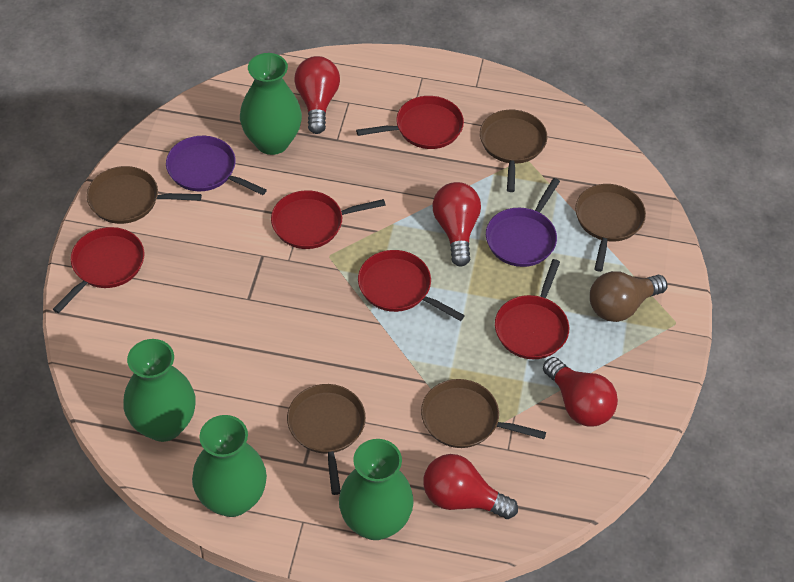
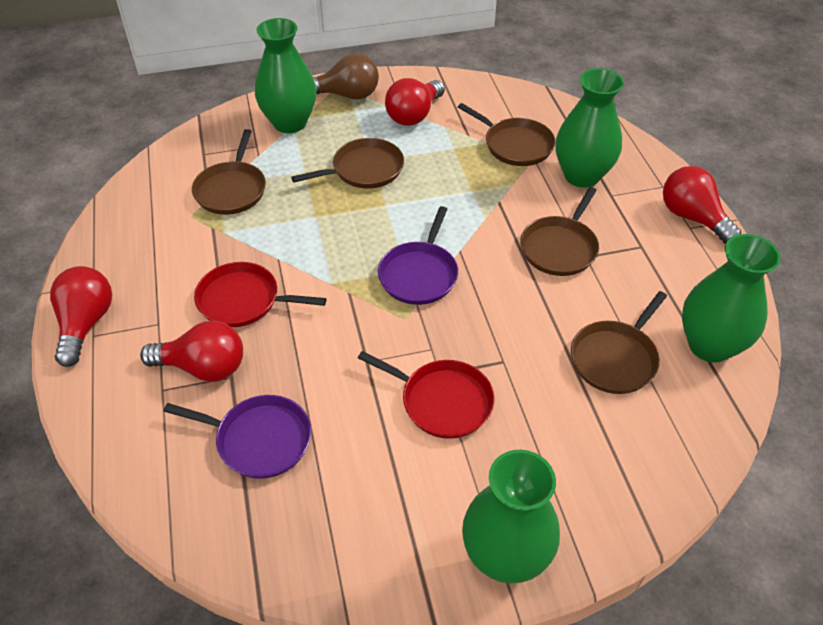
red pan: 5 -> 2

